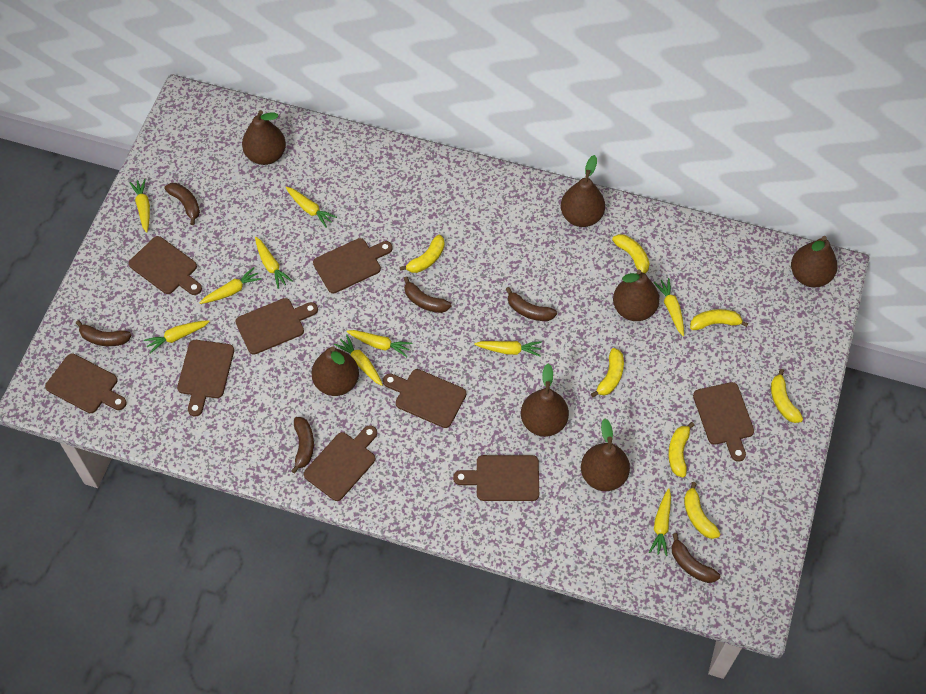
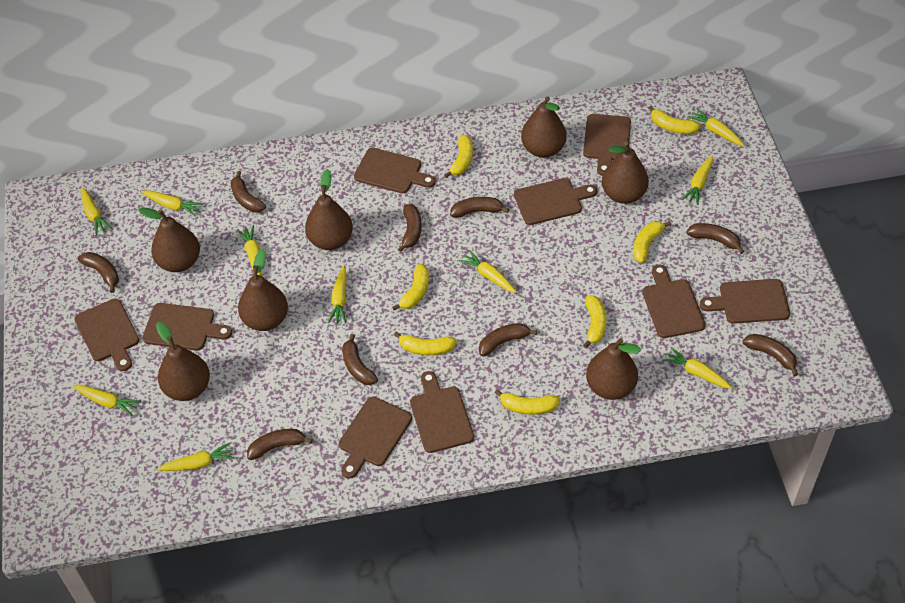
brown banana: 6 -> 9

